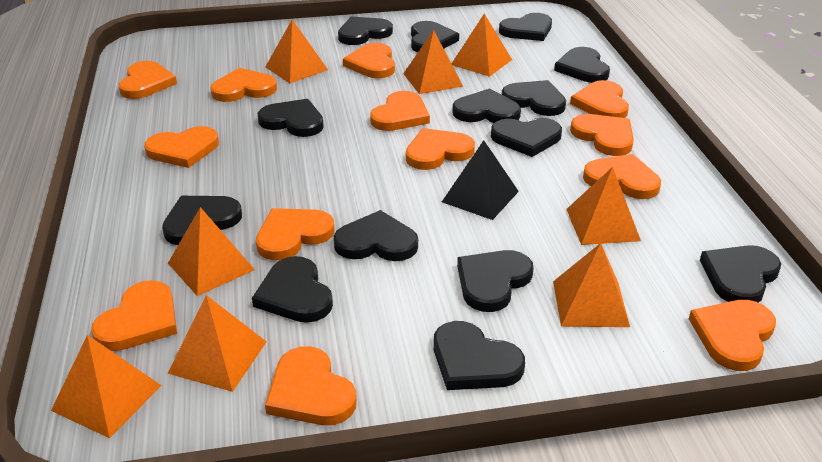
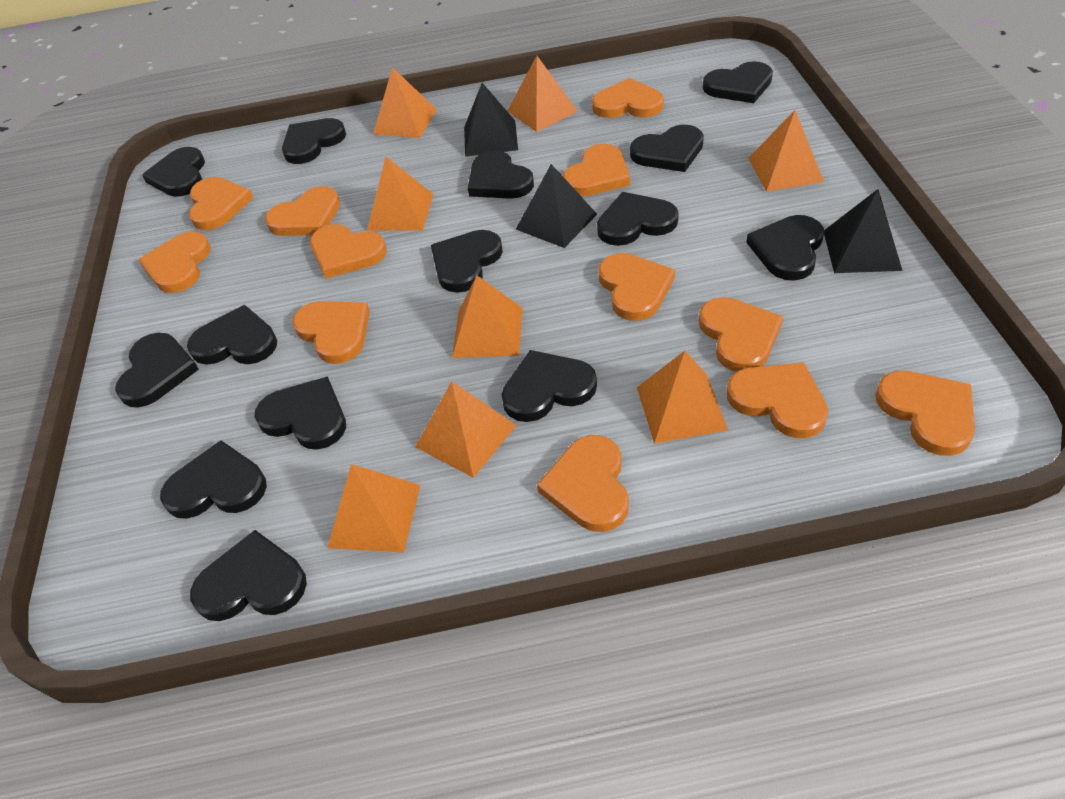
black pyramid: 1 -> 3
orange heart: 13 -> 12

